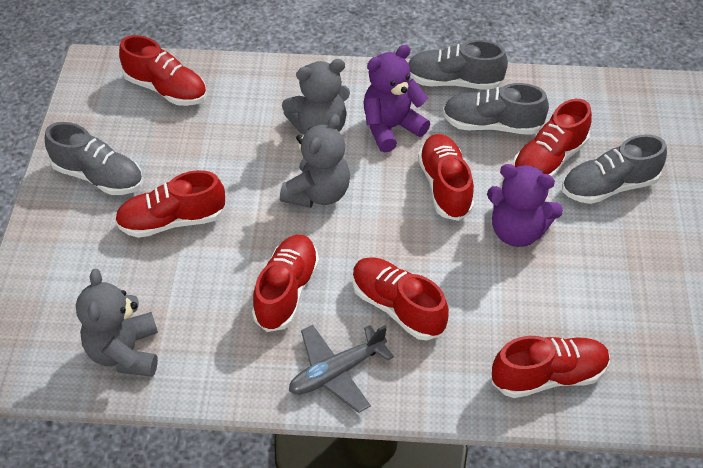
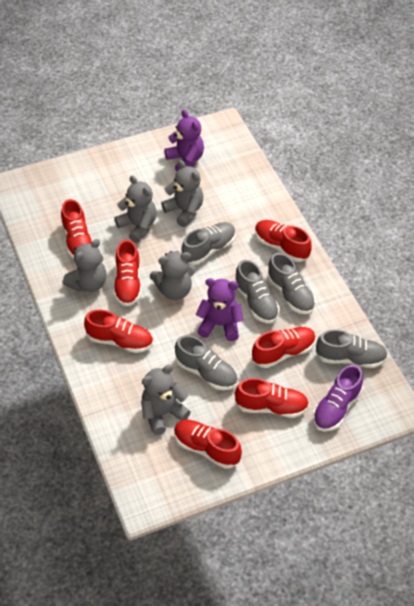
grey plane: 1 -> 0
grey shoe: 4 -> 5
grey teddy bear: 3 -> 5
purple shoe: 0 -> 1

